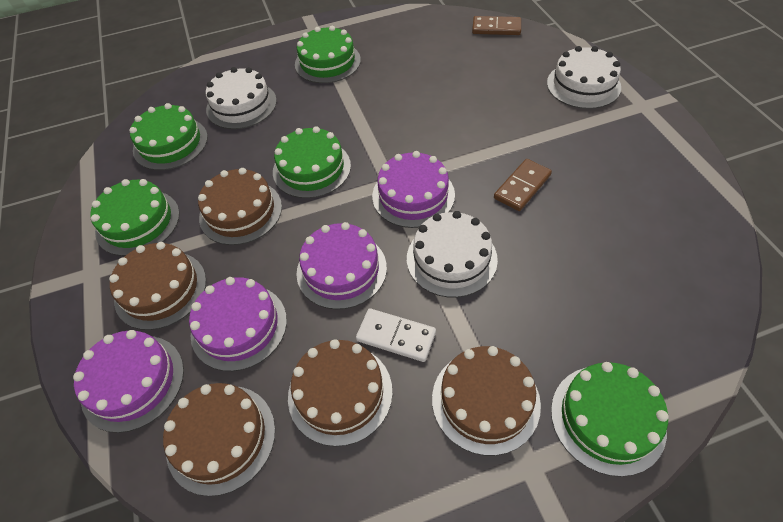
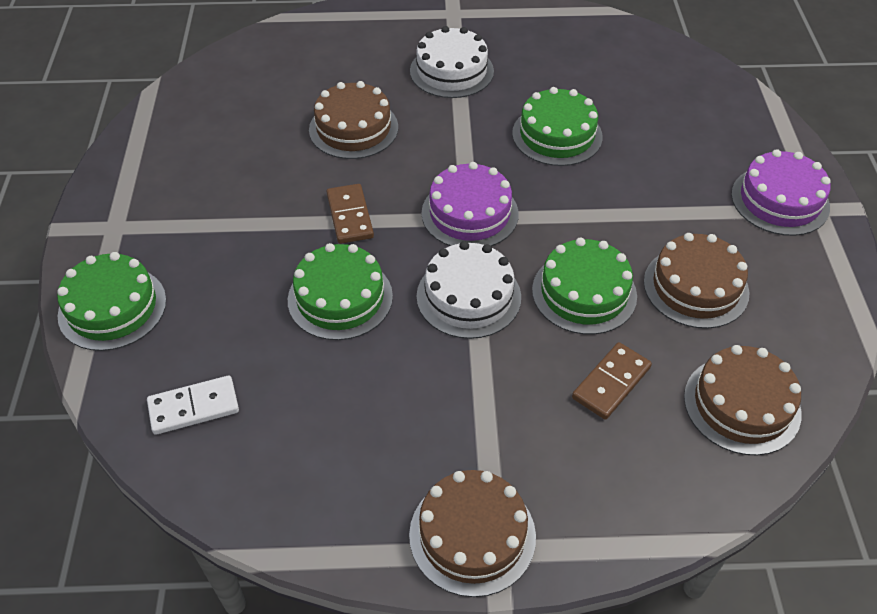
brown cake: 5 -> 4
green cake: 5 -> 4
purple cake: 4 -> 2
white cake: 3 -> 2

